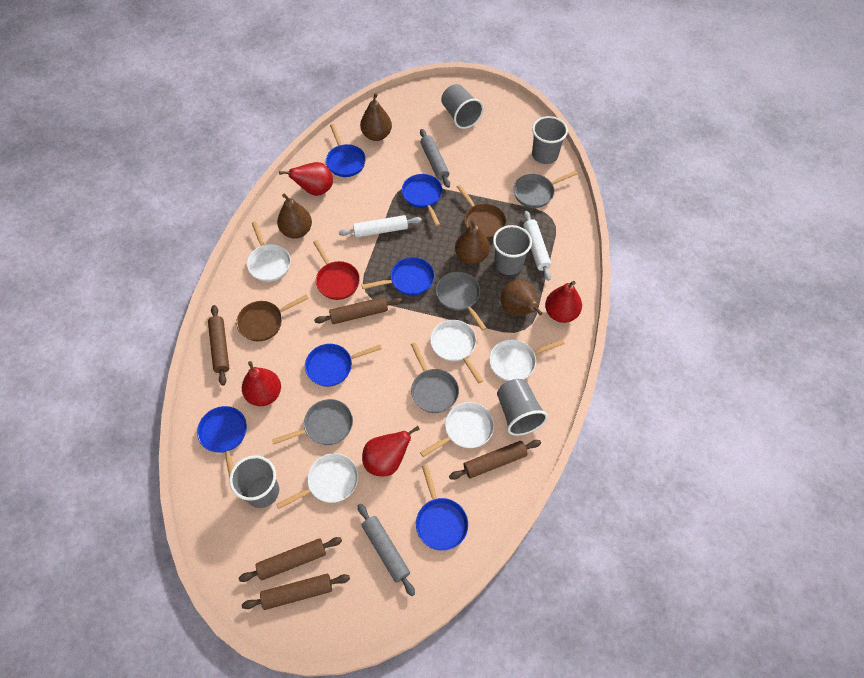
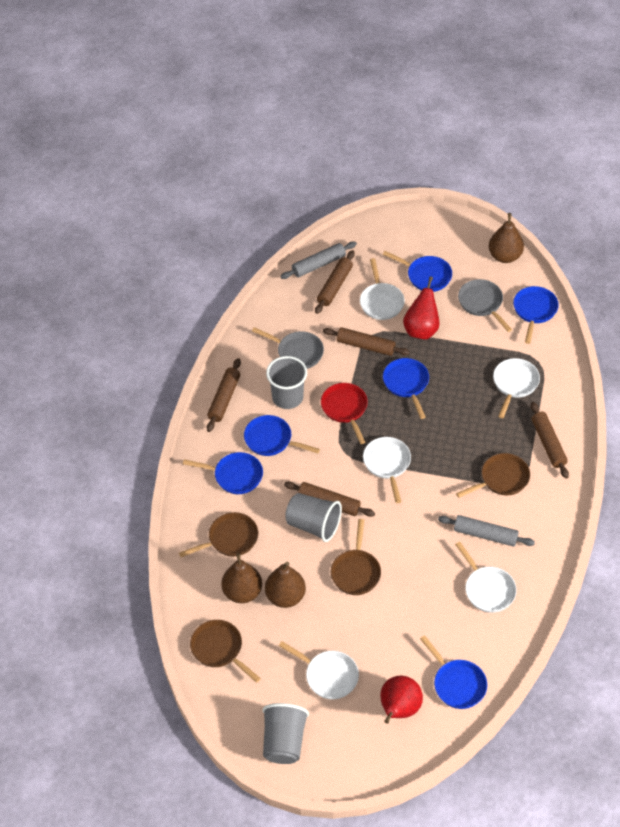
brown pan: 2 -> 4
brown pear: 4 -> 3
grey cup: 5 -> 3
grey pan: 4 -> 2
red pear: 4 -> 2
white rolling pin: 2 -> 0

